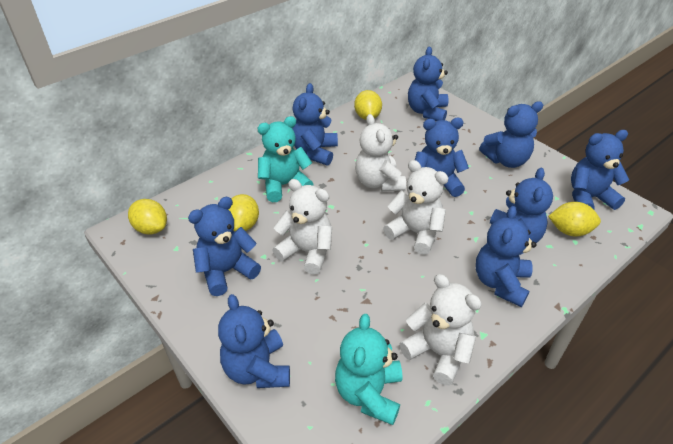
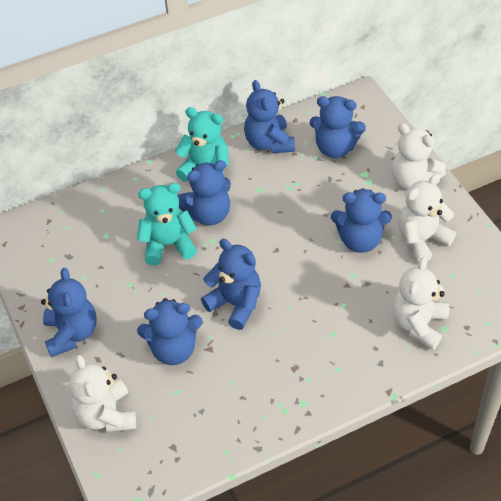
blue teddy bear: 9 -> 7
yellow lemon: 4 -> 0

